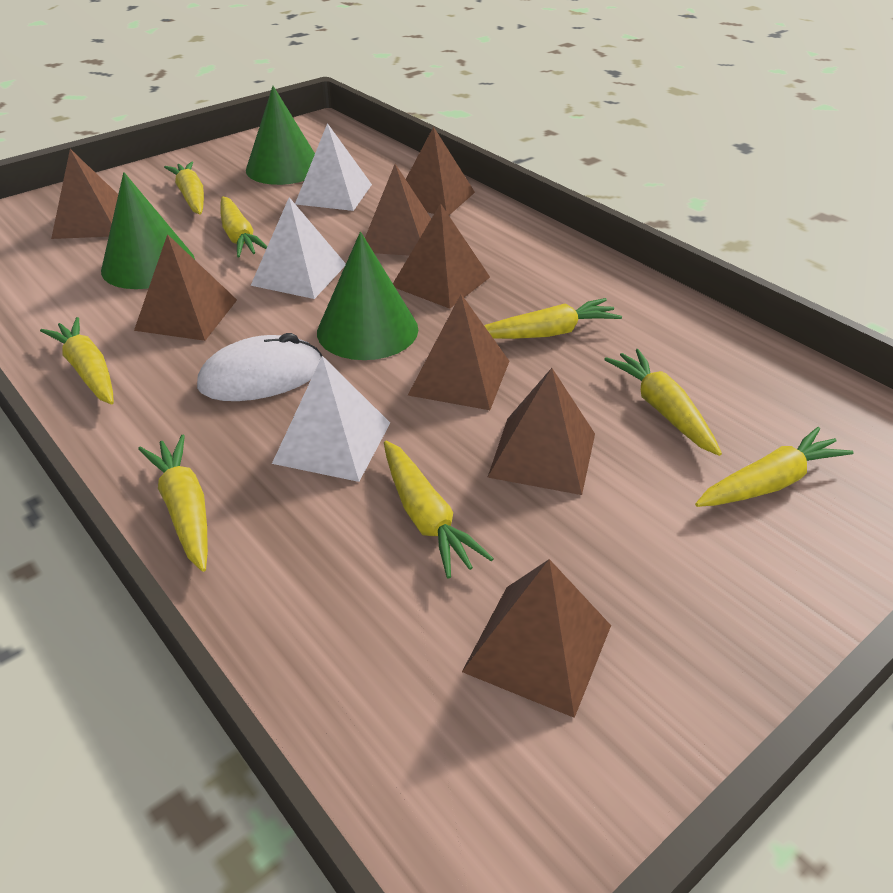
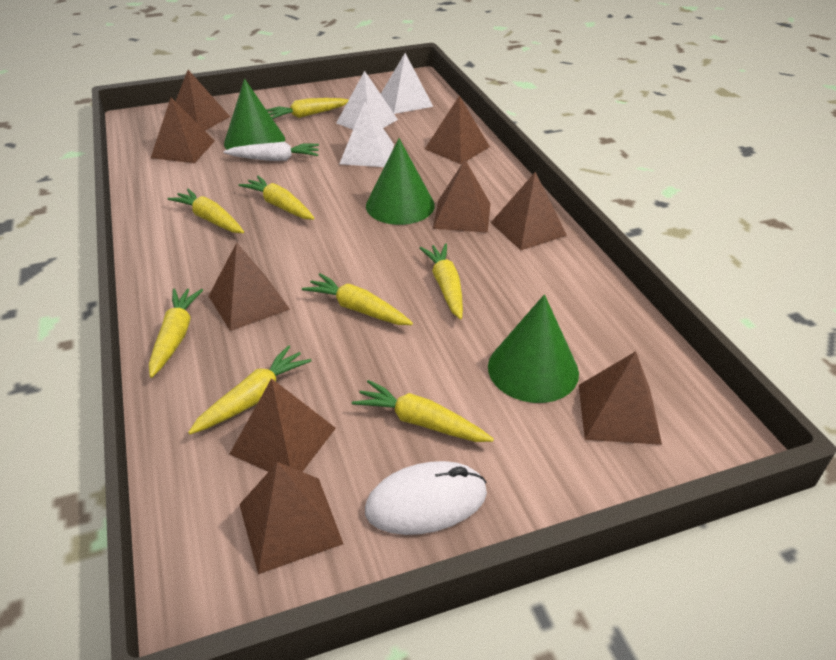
brown pyramid: 8 -> 9
white carrot: 0 -> 1

